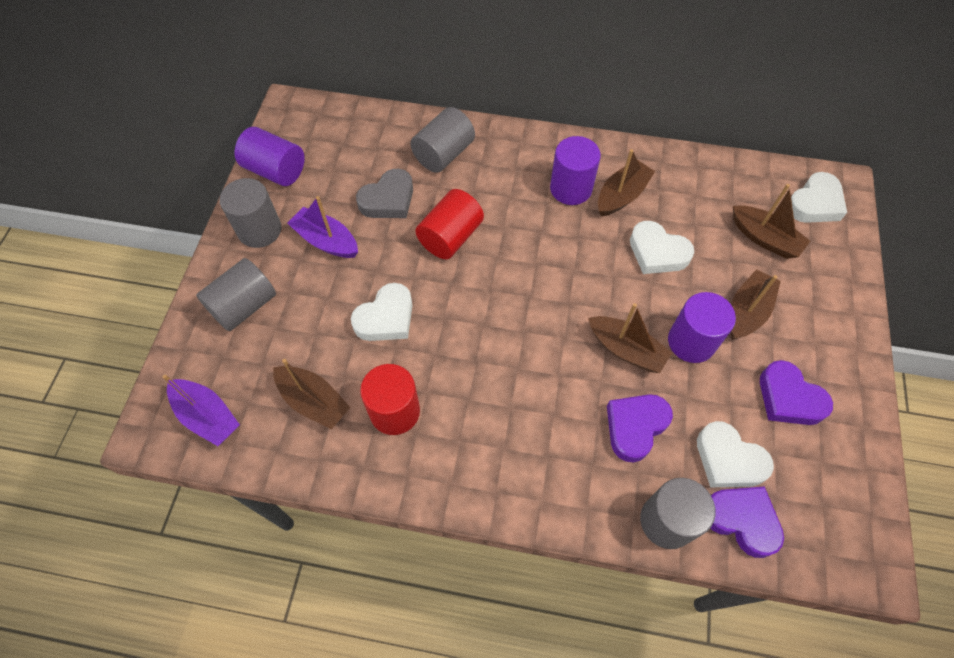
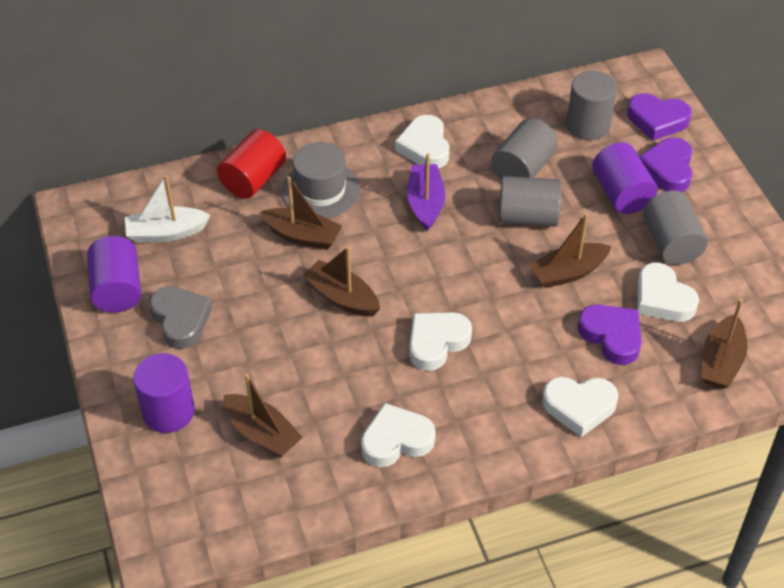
grey hat: 0 -> 1
purple boat: 2 -> 1
red cylinder: 2 -> 1
white boat: 0 -> 1
white heart: 4 -> 5

